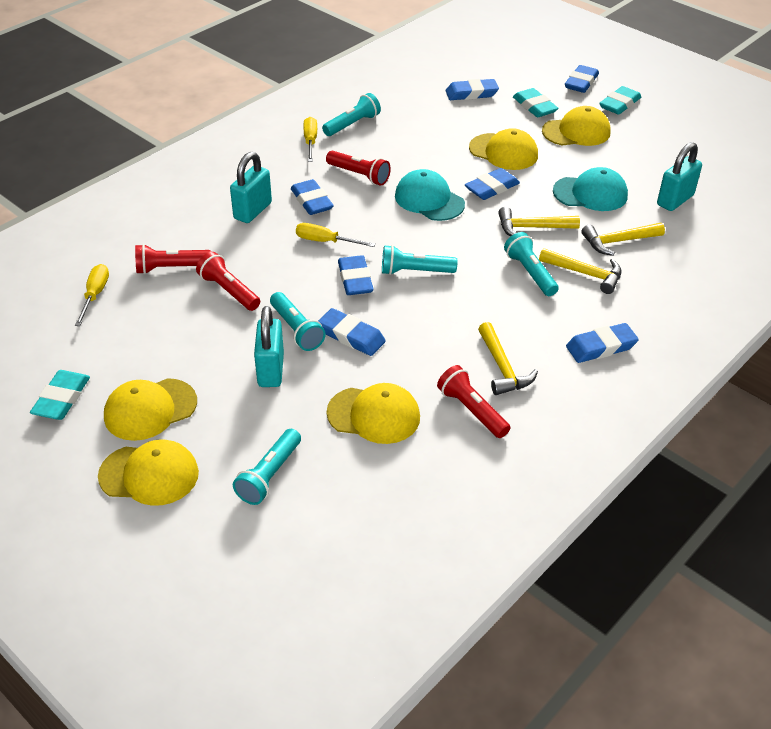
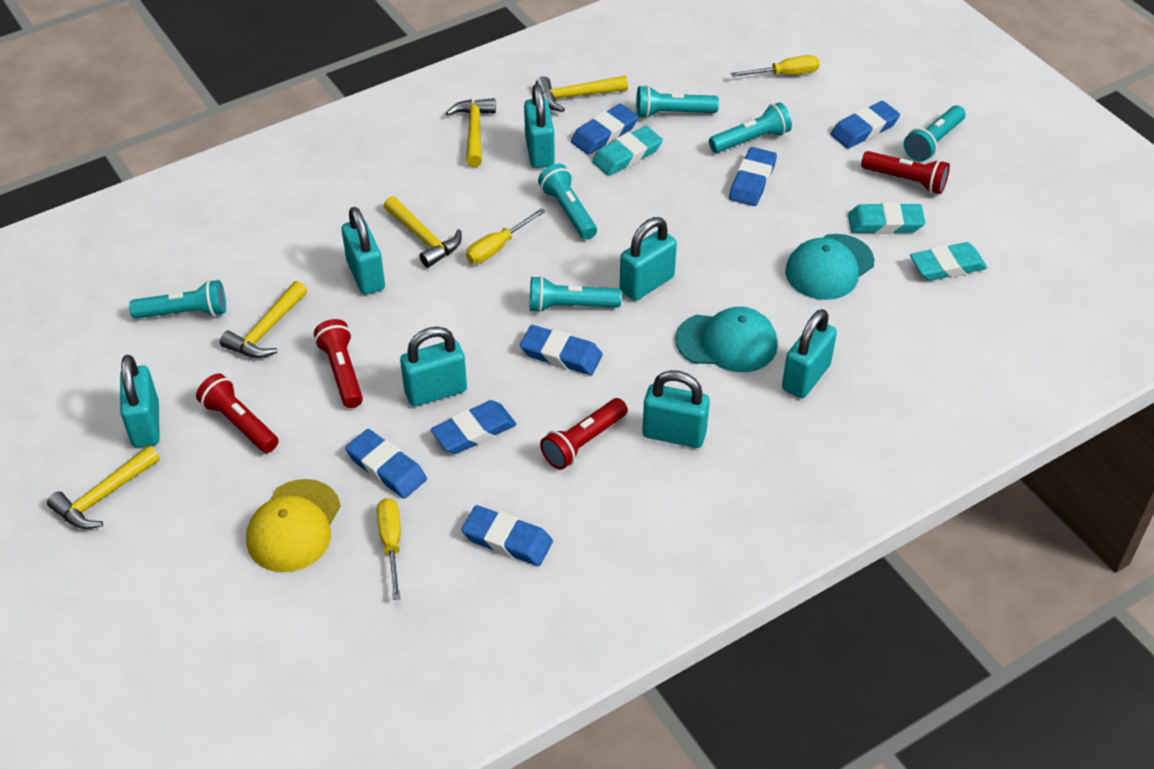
turquoise flashlight: 5 -> 6
turquoise padlock: 3 -> 7
yellow cap: 5 -> 1
yellow hammer: 4 -> 5

